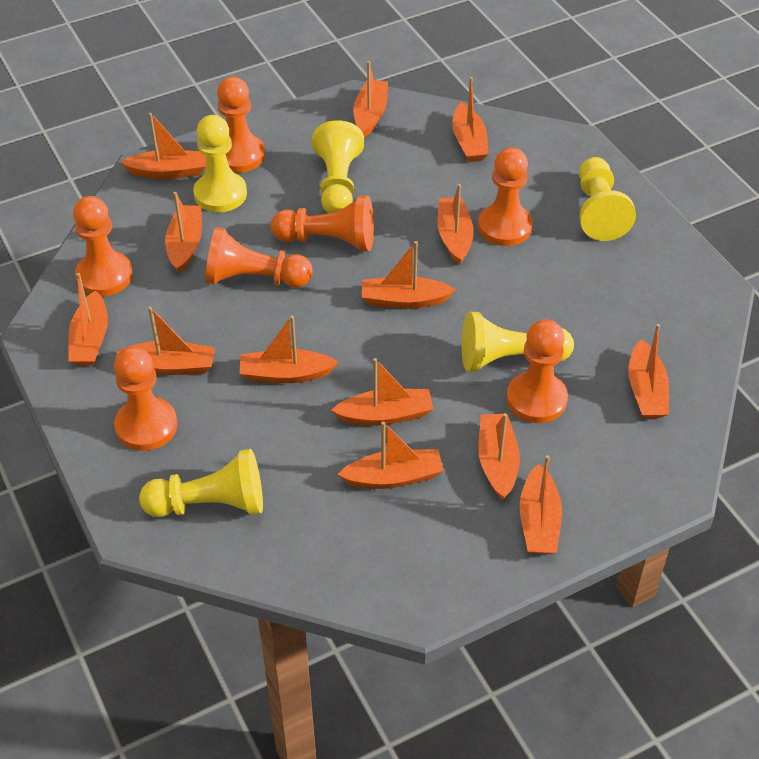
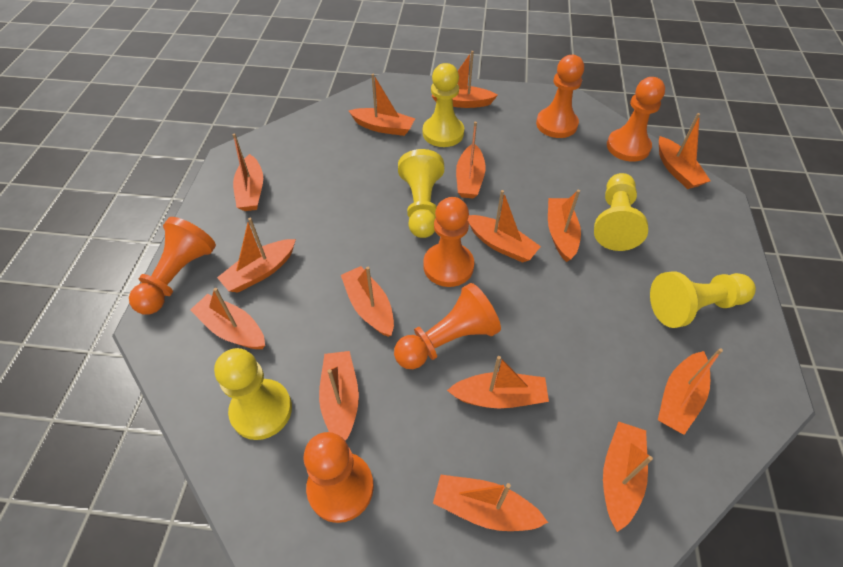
orange boat: 14 -> 15
orange pawn: 7 -> 6

